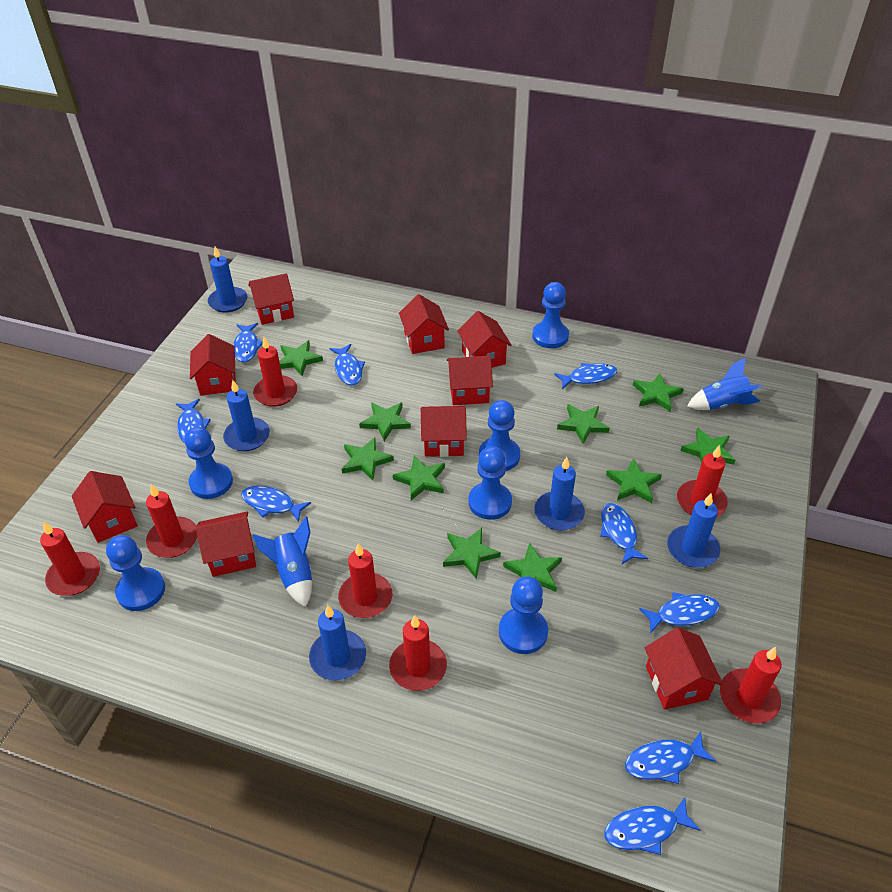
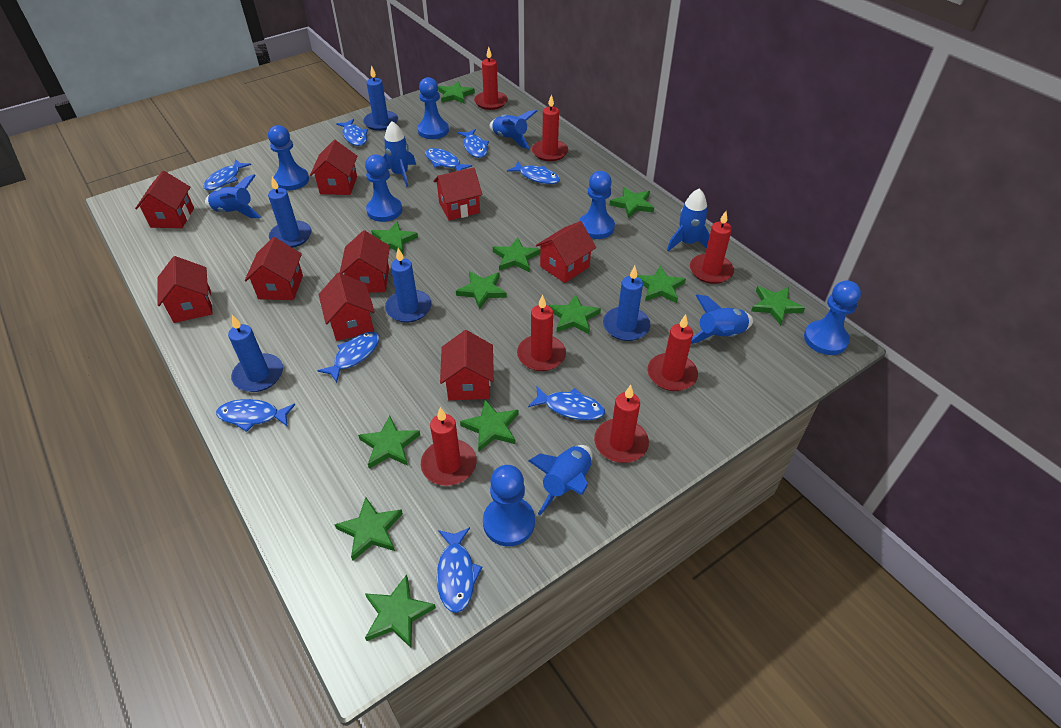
blue rocket: 2 -> 6
green star: 10 -> 12

